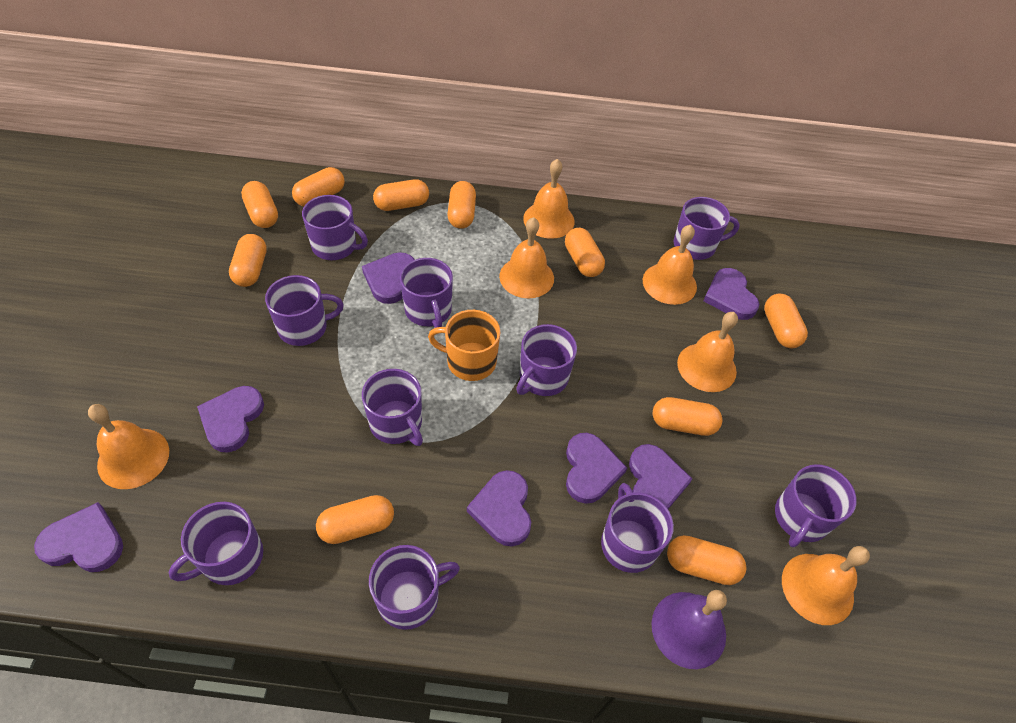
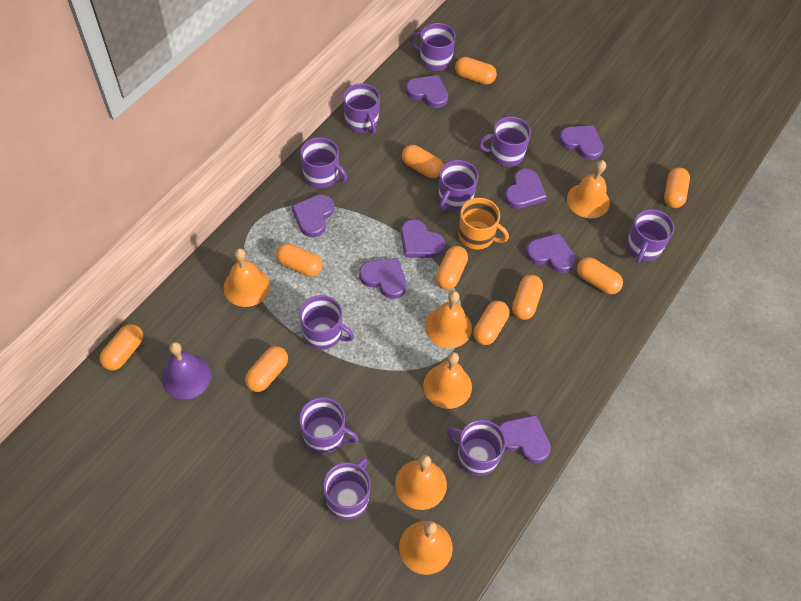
purple heart: 7 -> 8

